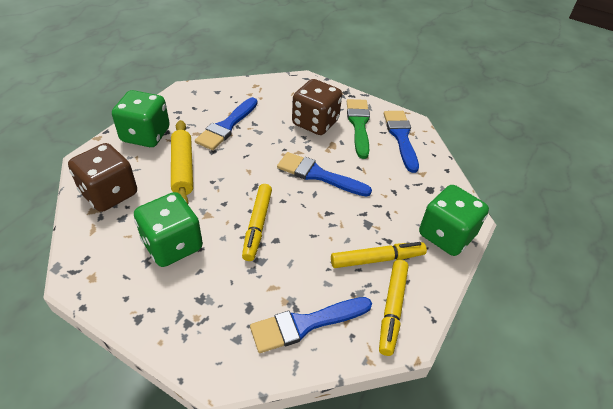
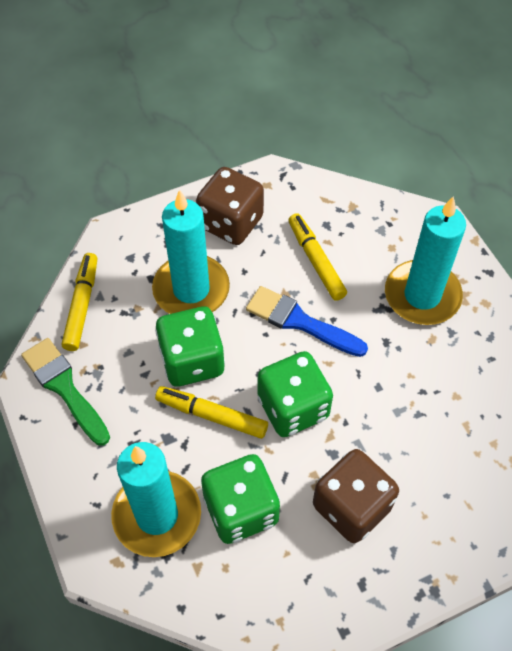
blue brush: 4 -> 1
turquoise candle: 0 -> 3
yellow rolling pin: 1 -> 0

